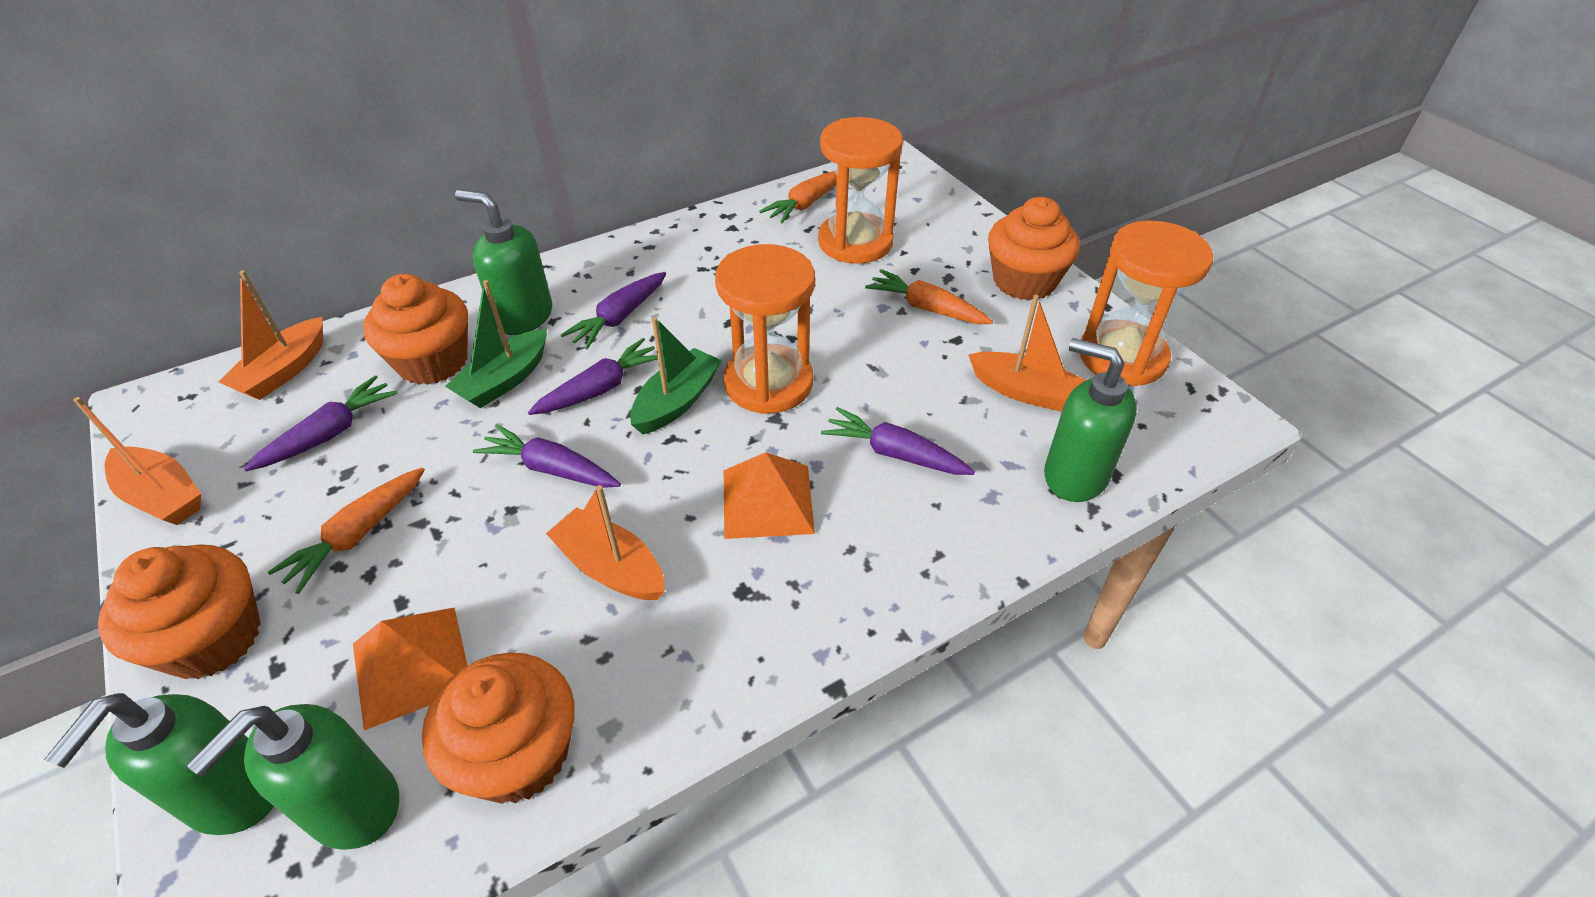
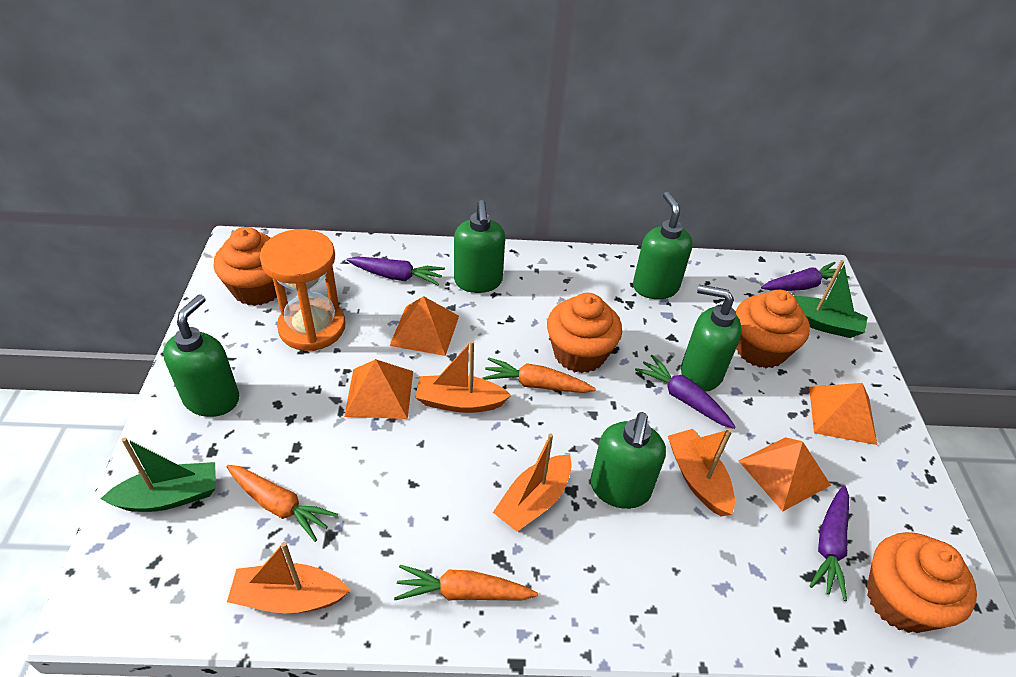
green soap dispenser: 4 -> 5
orange hourglass: 3 -> 1
orange pyramid: 2 -> 4
purple carrot: 5 -> 4

